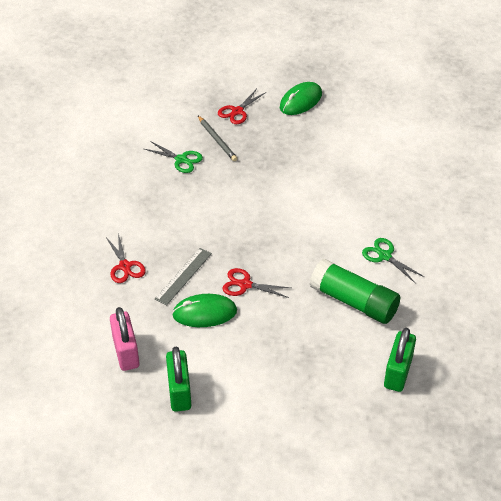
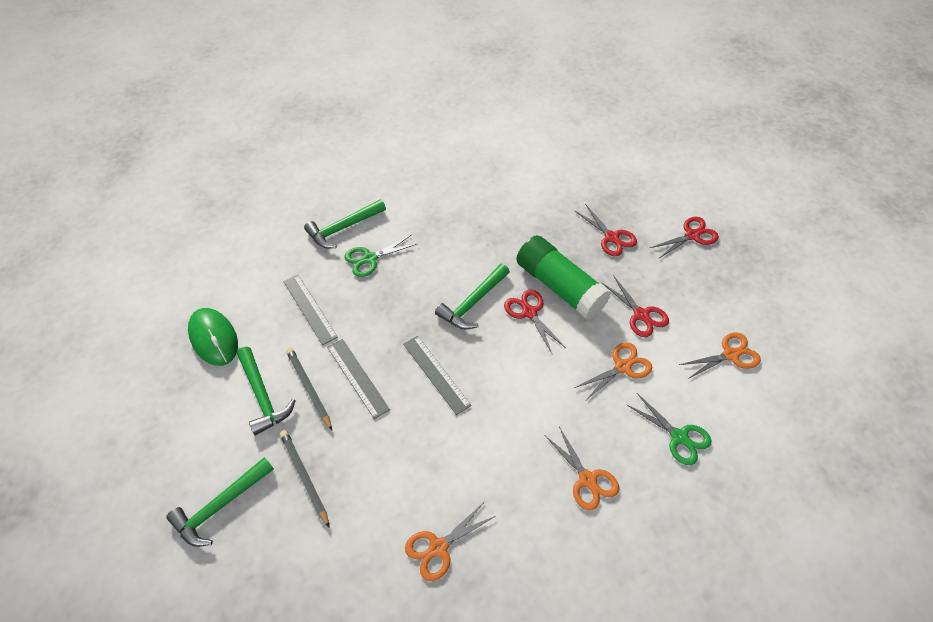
green hammer: 0 -> 4
green mouse: 2 -> 1
green padlock: 2 -> 0
grey pencil: 1 -> 2
grey ruler: 1 -> 3
orange scissors: 0 -> 4
pink padlock: 1 -> 0
red scissors: 3 -> 4

